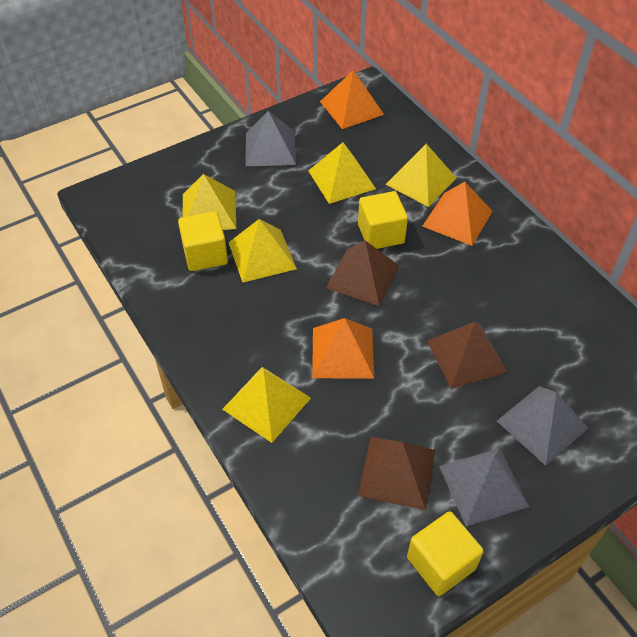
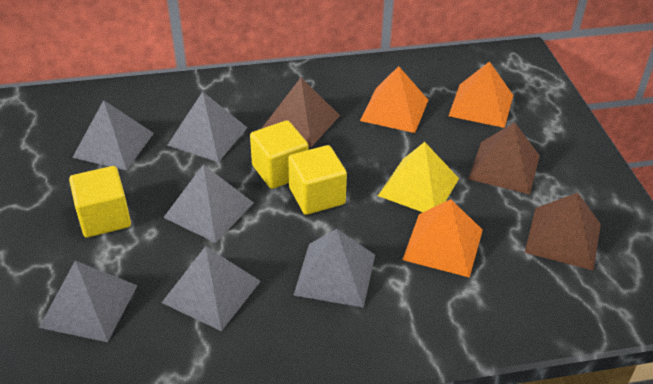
grey pyramid: 3 -> 6
yellow pyramid: 5 -> 1

